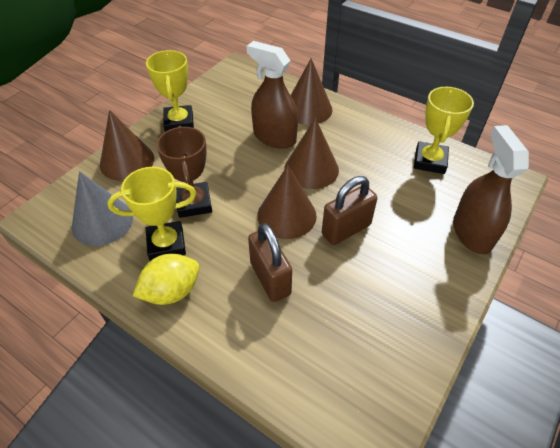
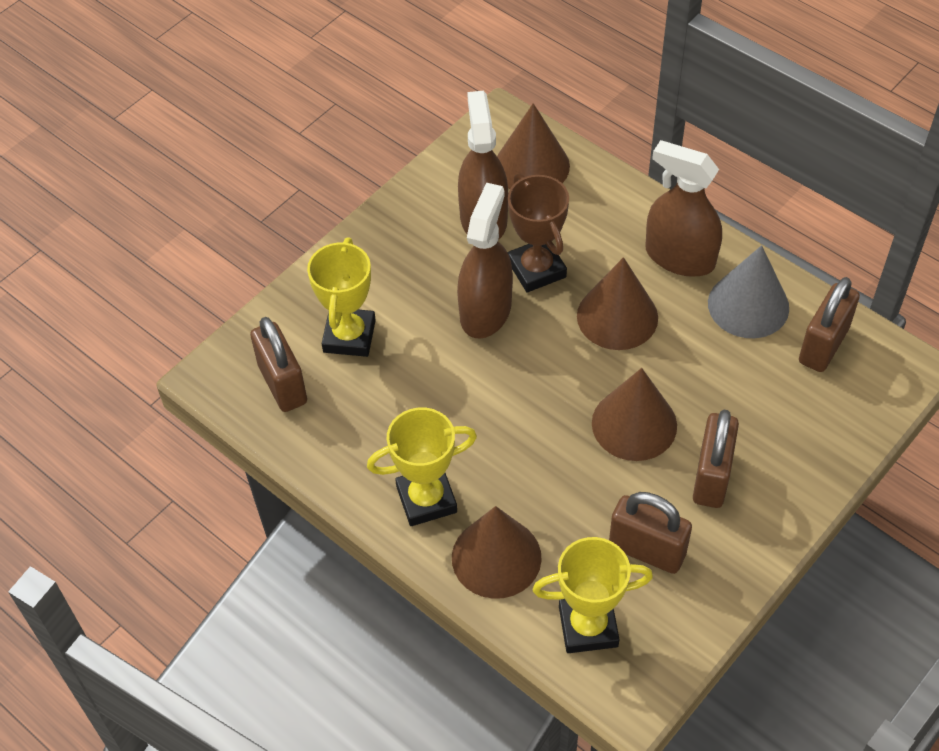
brown padlock: 2 -> 4
brown spray bottle: 2 -> 3
yellow lemon: 1 -> 0

